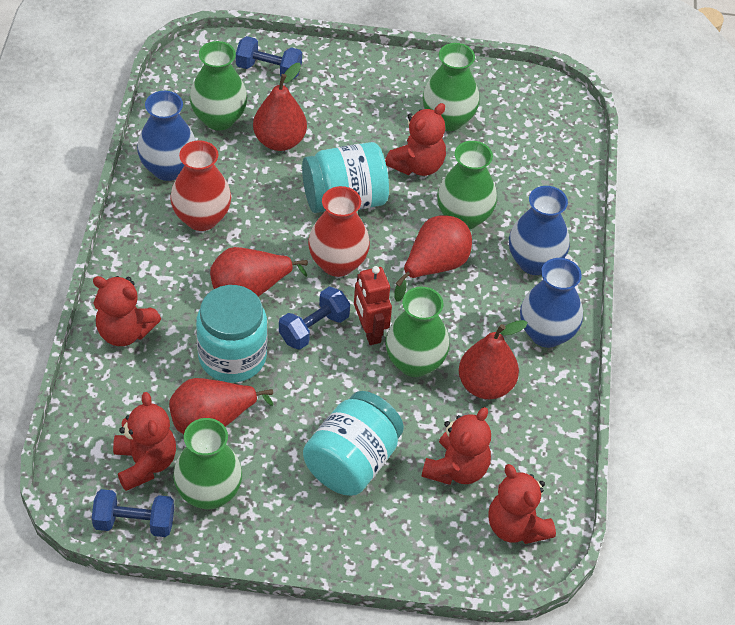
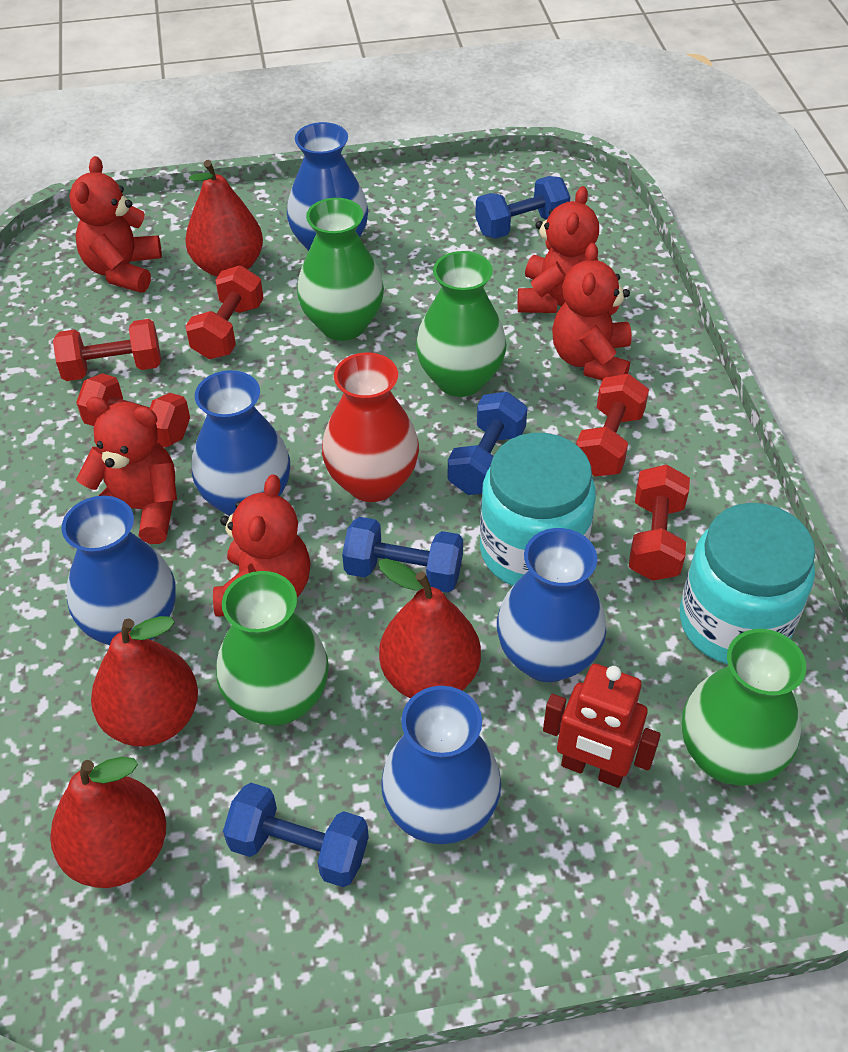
blue dumbbell: 3 -> 4
blue vase: 3 -> 5
green vase: 5 -> 4
red dumbbell: 0 -> 5
red pear: 5 -> 4
red vase: 2 -> 1
turquoise jar: 3 -> 2

